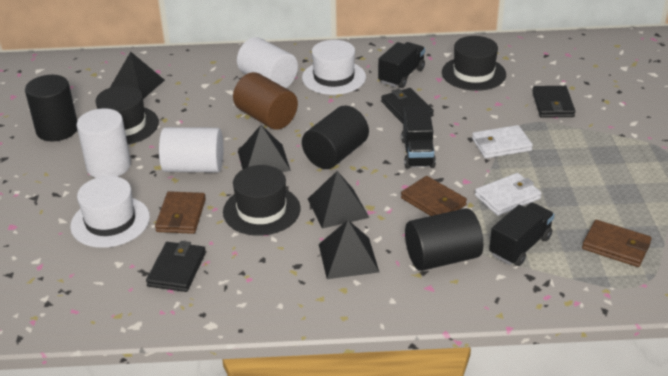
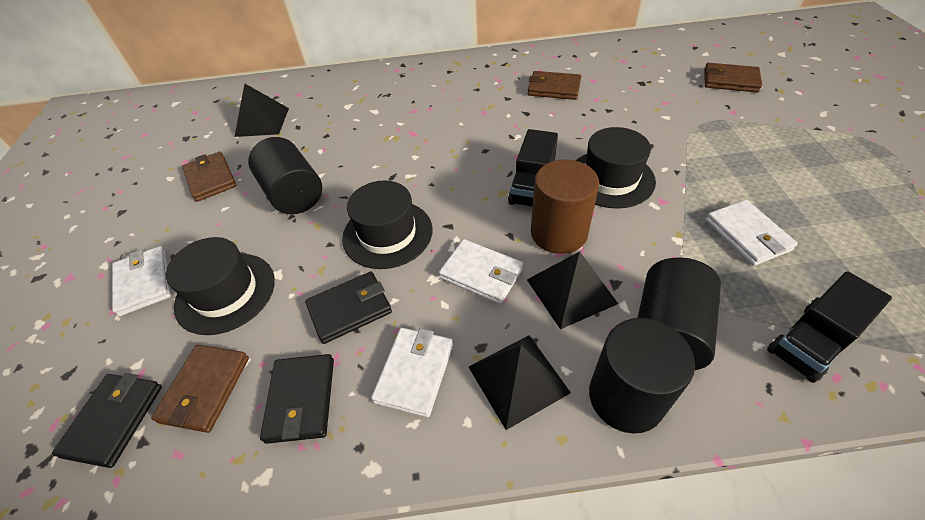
black pyramid: 4 -> 3
black truck: 3 -> 2
brown wallet: 3 -> 4
white cylinder: 3 -> 0
white hat: 2 -> 0
white wallet: 2 -> 4

